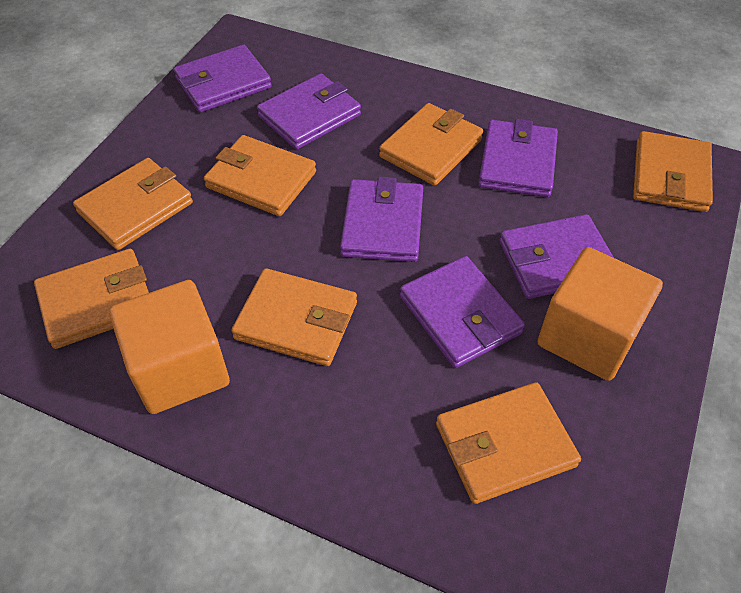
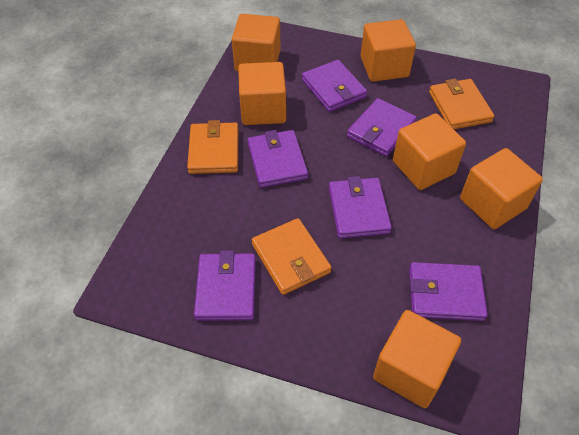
orange cube: 2 -> 6
orange wallet: 7 -> 3

